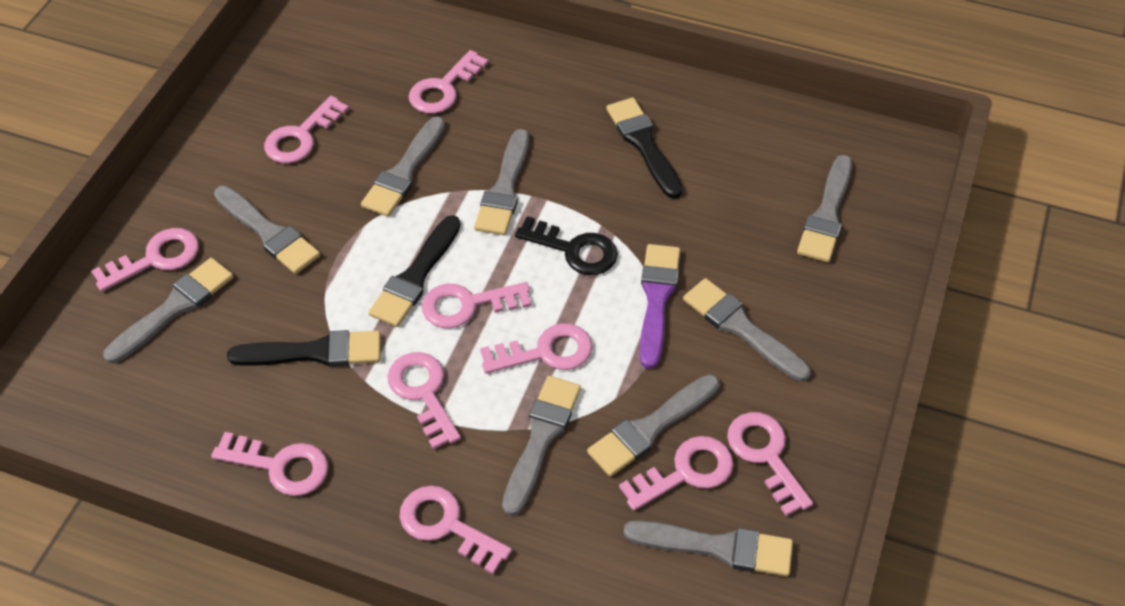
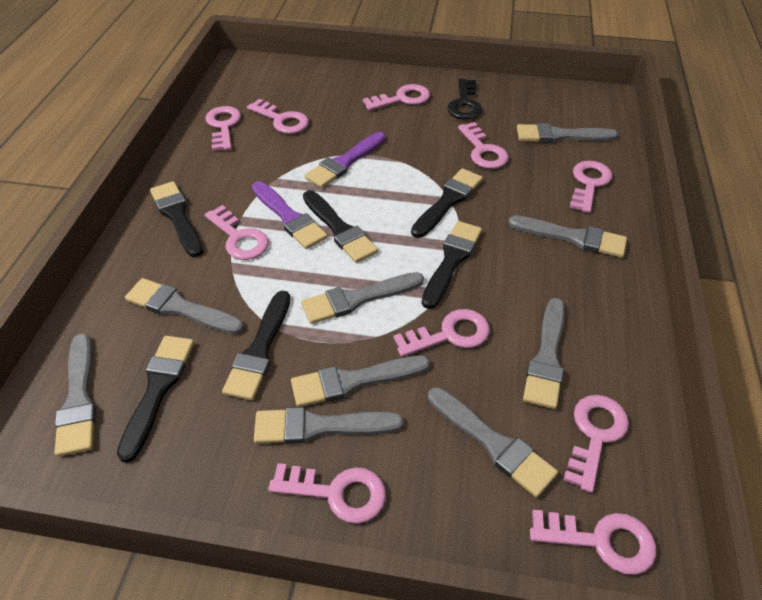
black brush: 3 -> 6
purple brush: 1 -> 2

